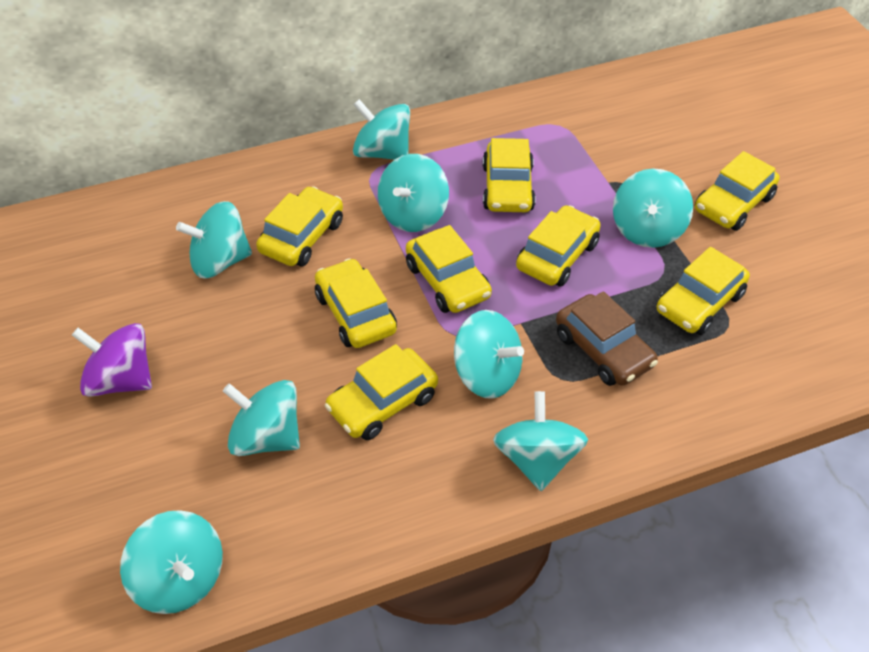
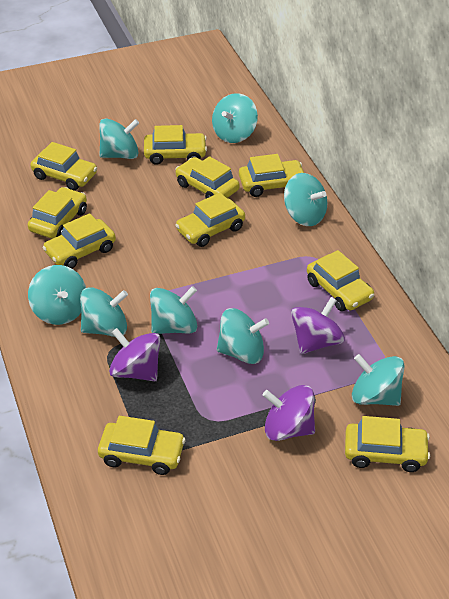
brown car: 1 -> 0
purple spinning top: 1 -> 3
yellow car: 8 -> 10

